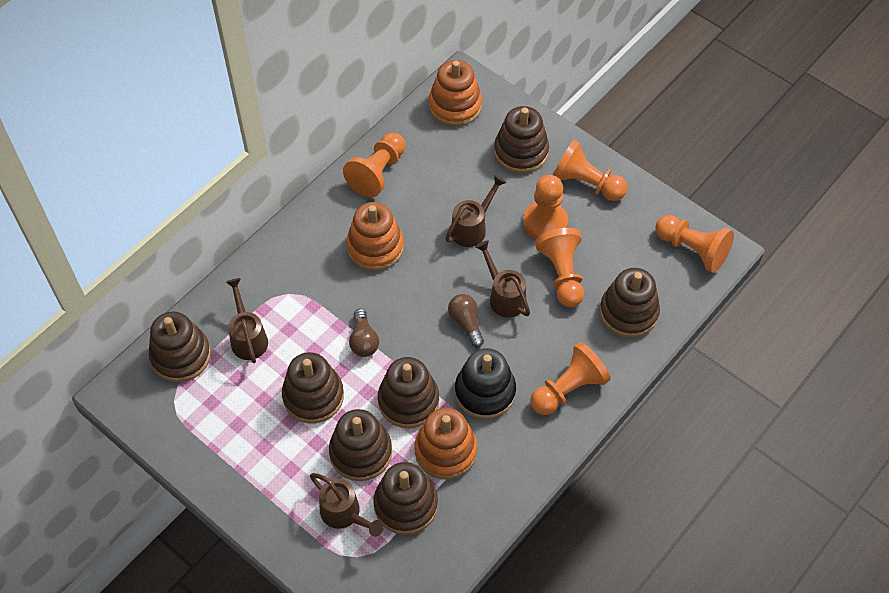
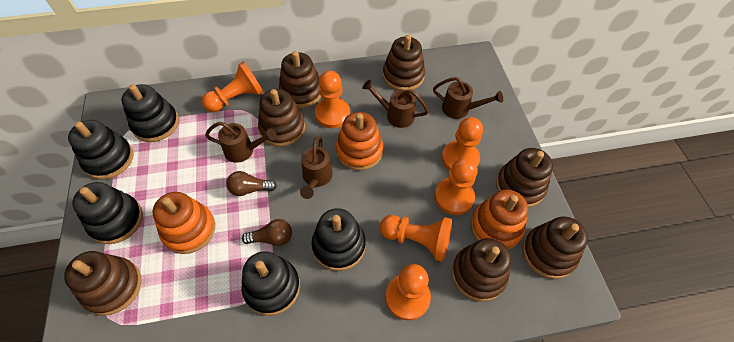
black stacking toy: 1 -> 5

